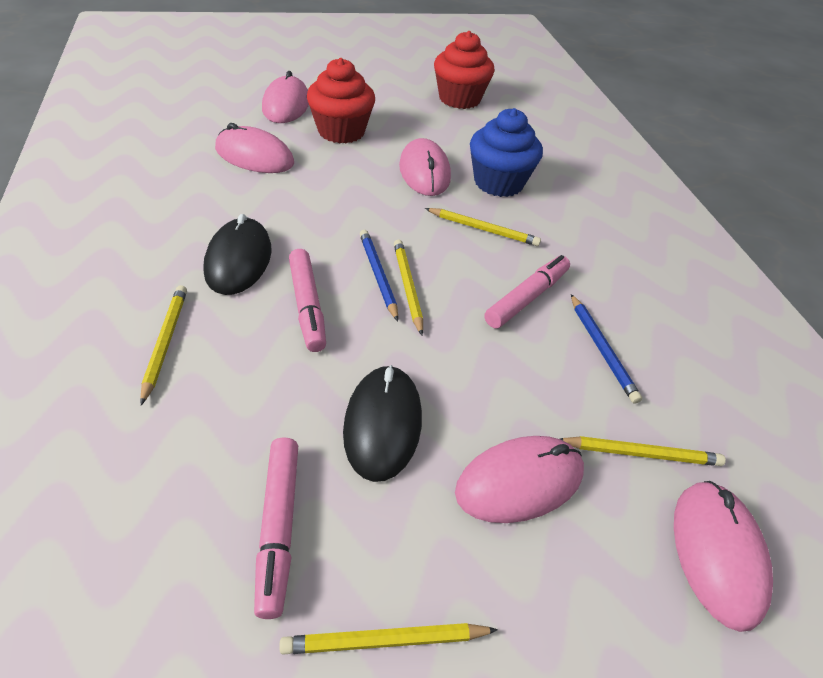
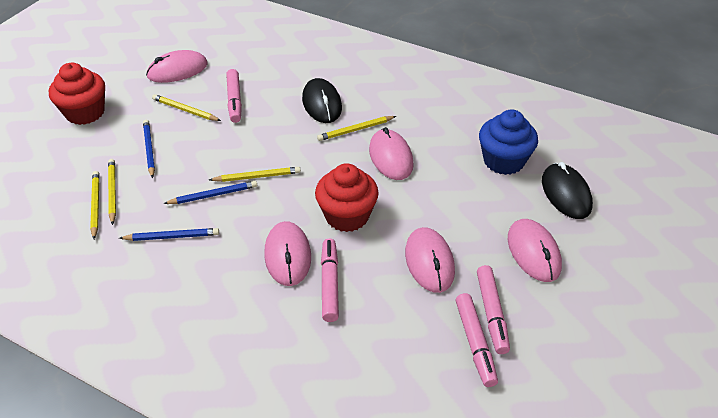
blue pencil: 2 -> 3
pink marker: 3 -> 4

